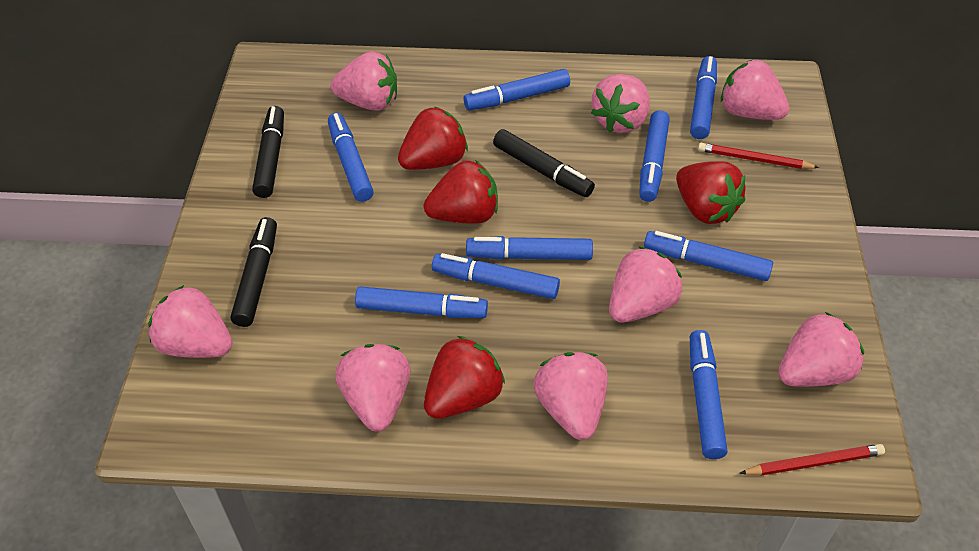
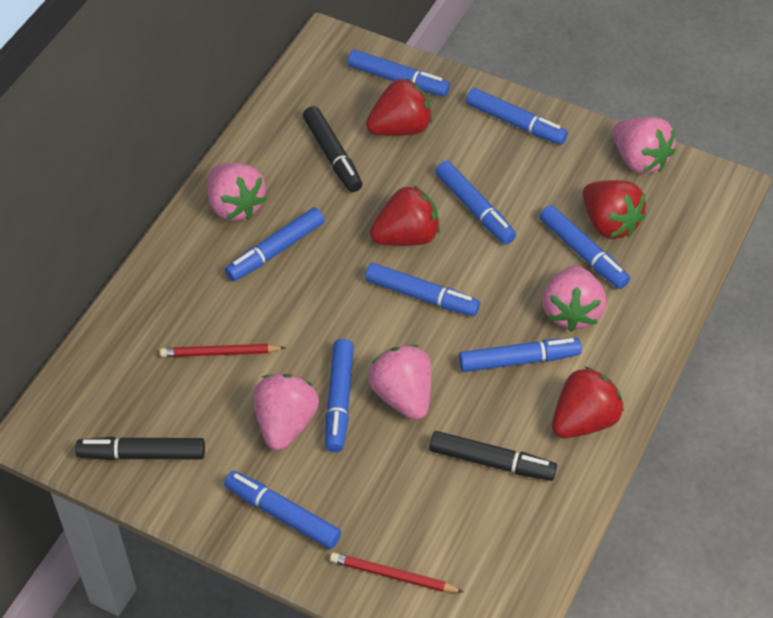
pink strawberry: 8 -> 5

